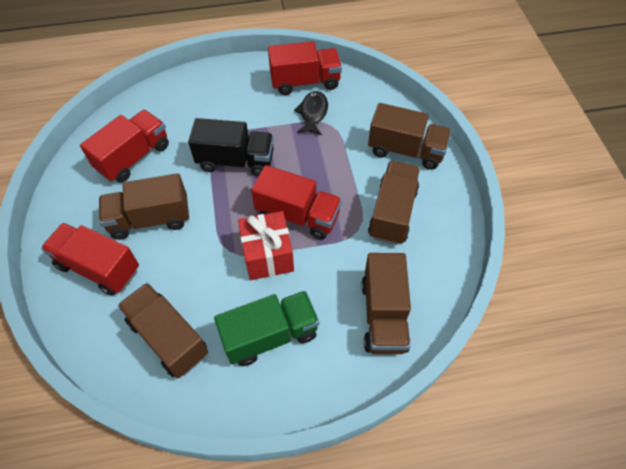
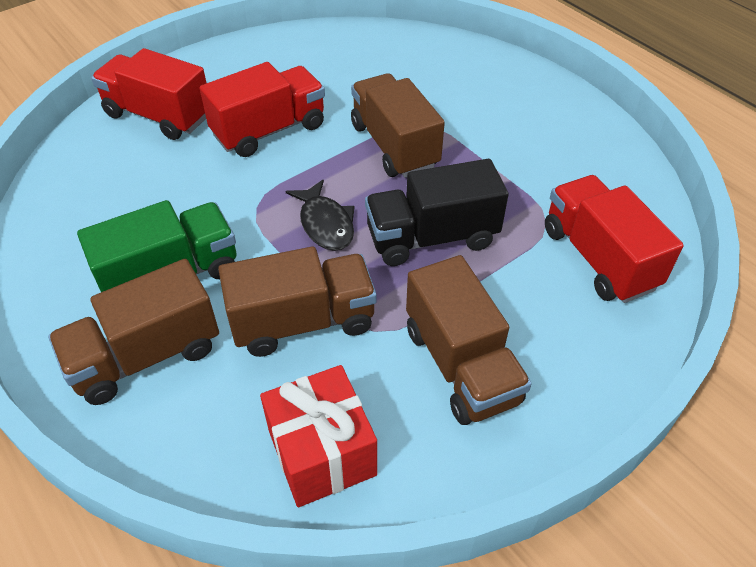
brown truck: 5 -> 4
red truck: 4 -> 3

